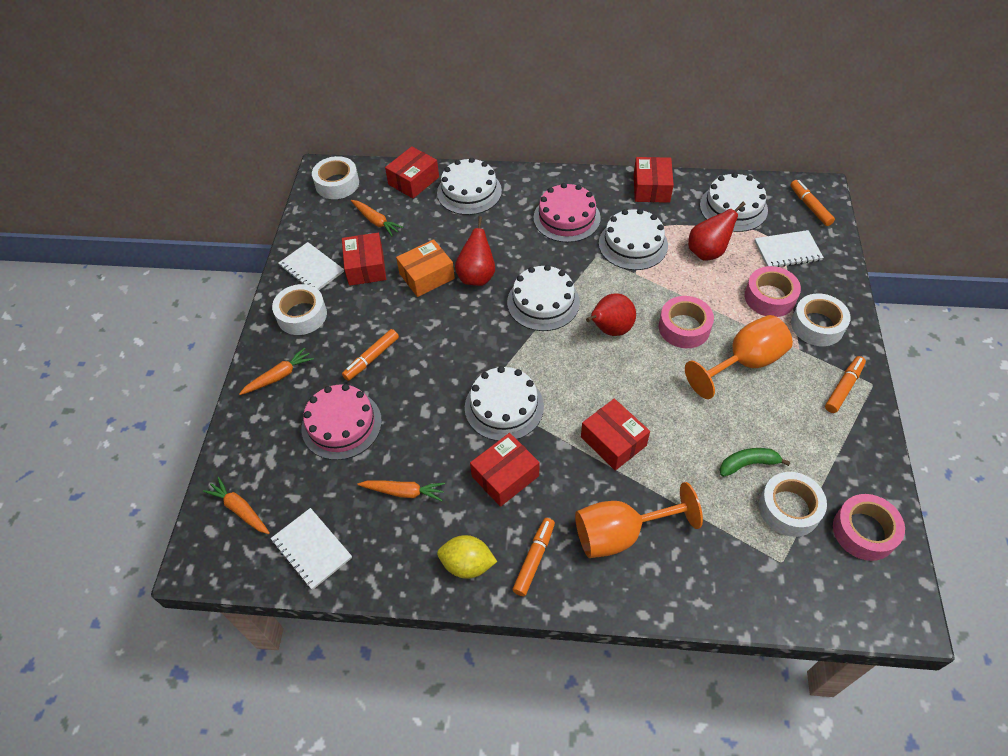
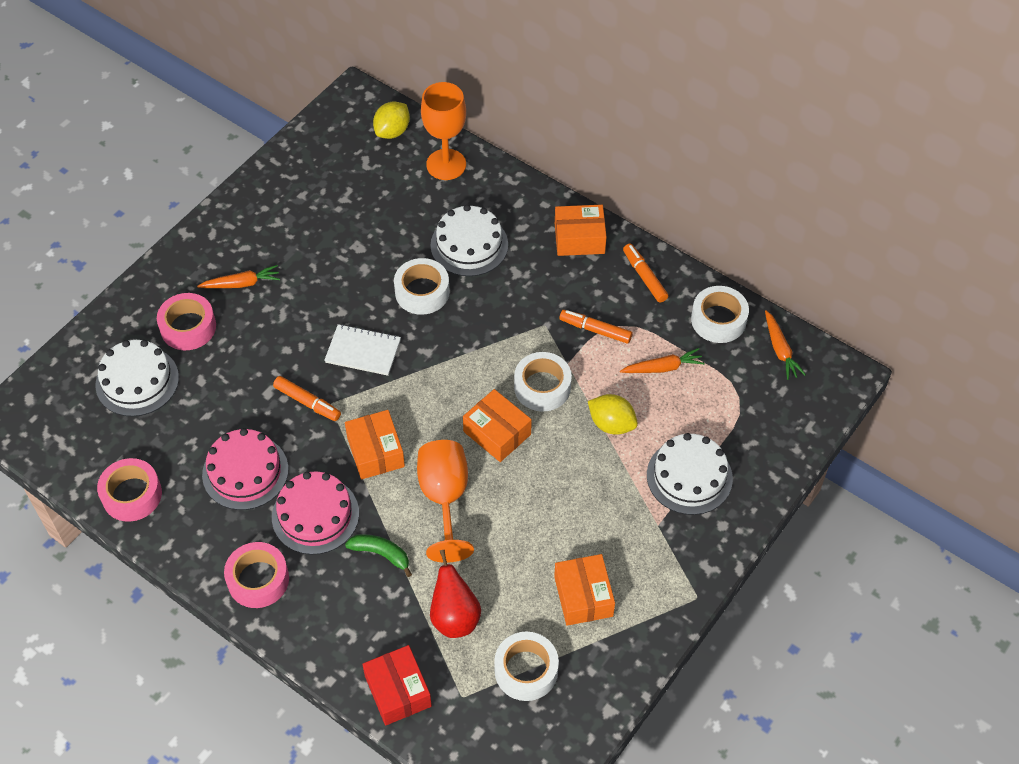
orange box: 1 -> 4
orange carrot: 4 -> 3
orange marker: 4 -> 3
red box: 5 -> 1
red pear: 3 -> 1
white cake: 5 -> 3
white notebook: 3 -> 1
yellow lemon: 1 -> 2

